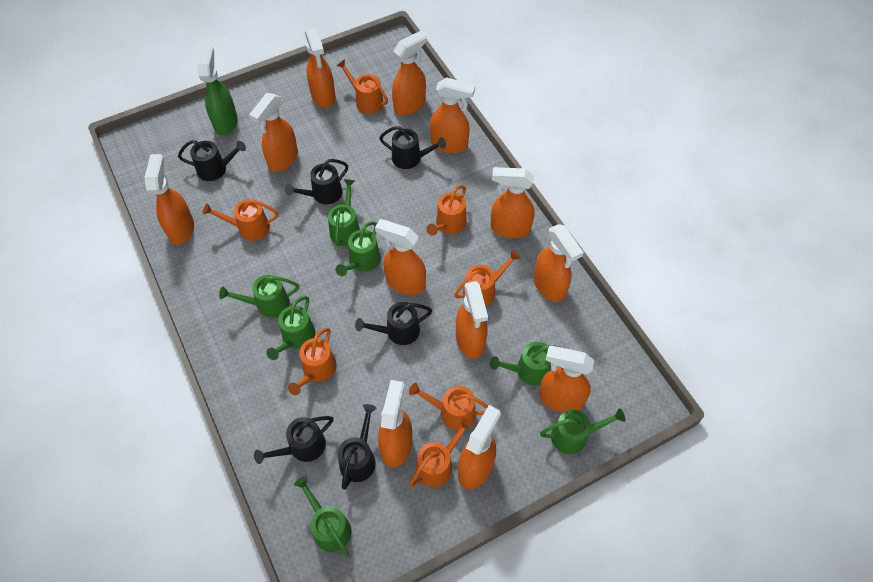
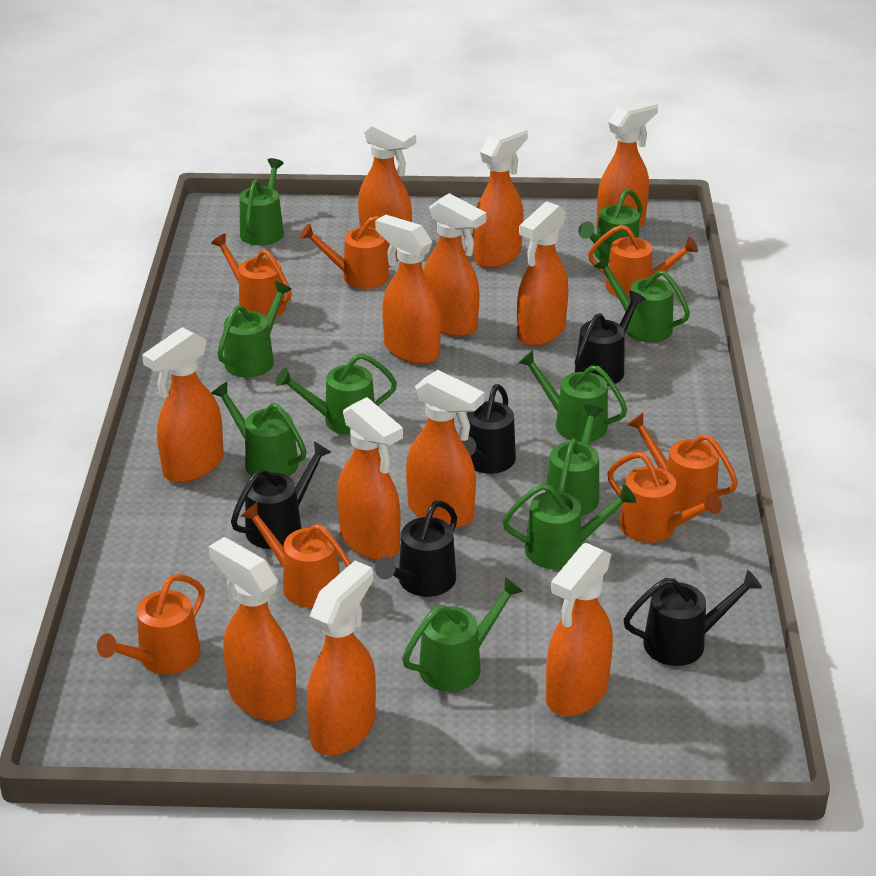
black watering can: 6 -> 5
green spray bottle: 1 -> 0
green watering can: 7 -> 10

